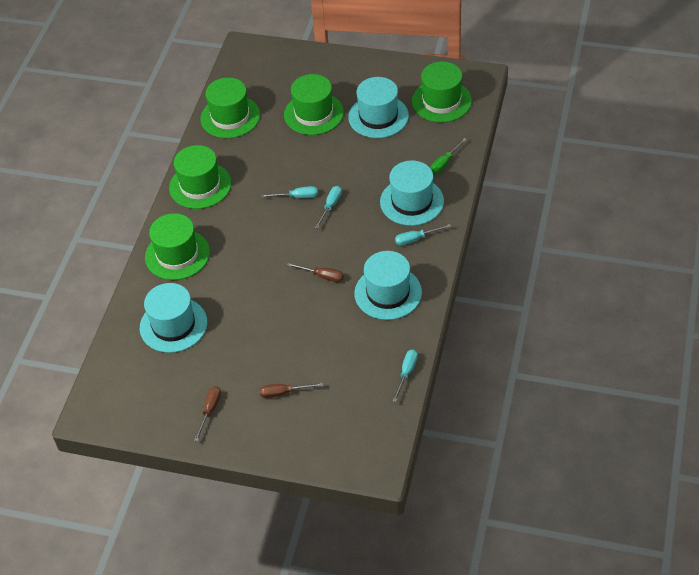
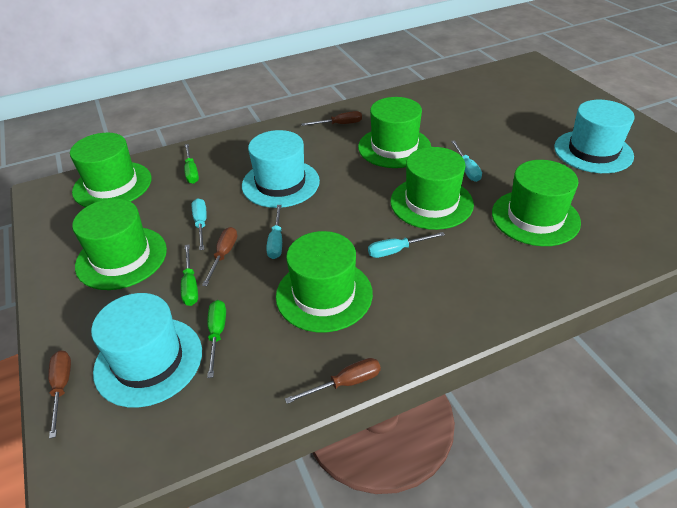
brown screwdriver: 3 -> 4
green hat: 5 -> 6
green screwdriver: 1 -> 3
turquoise hat: 4 -> 3

